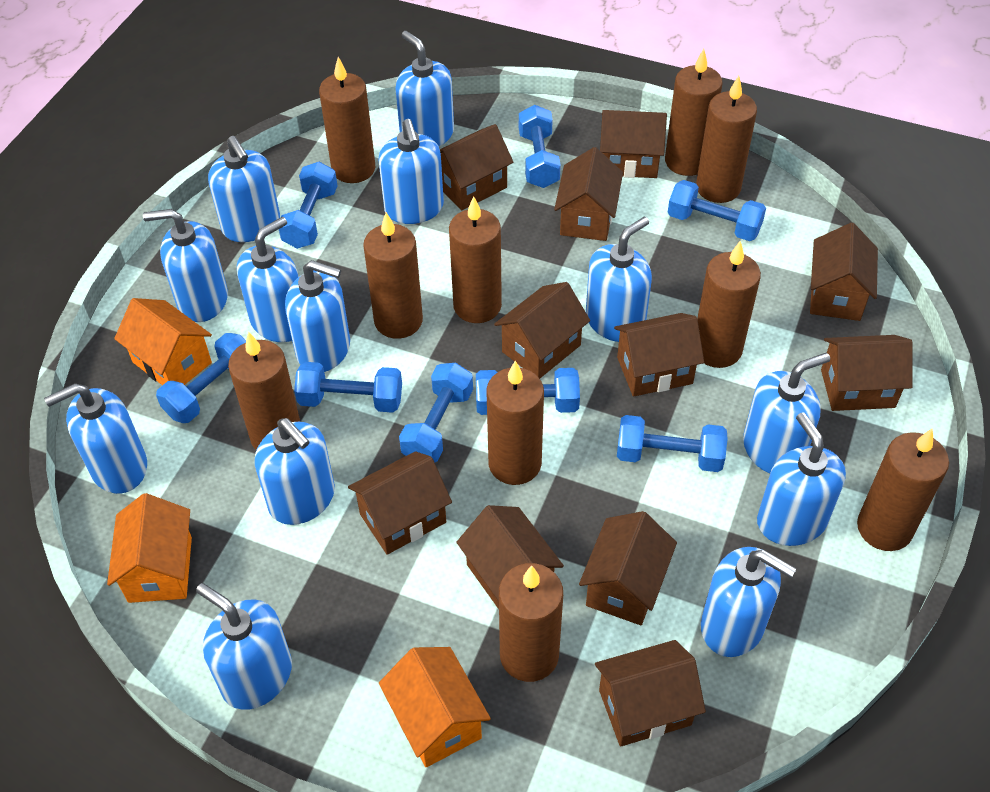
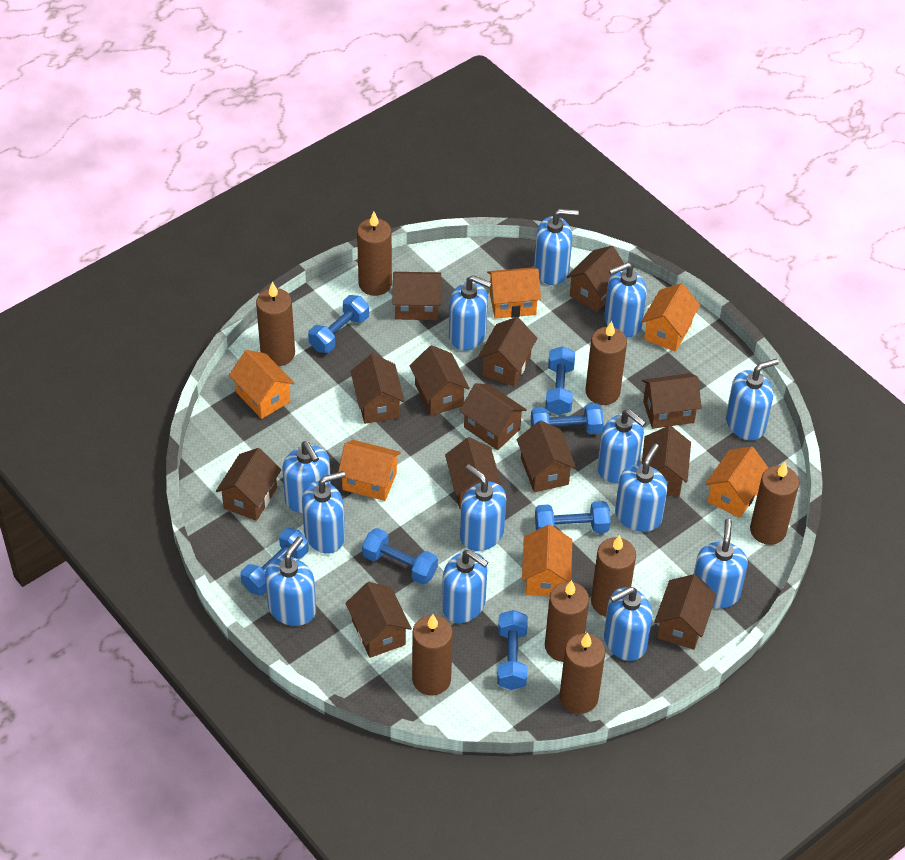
blue dumbbell: 8 -> 7
brown candle: 10 -> 8
brown house: 11 -> 13
orange house: 3 -> 6

